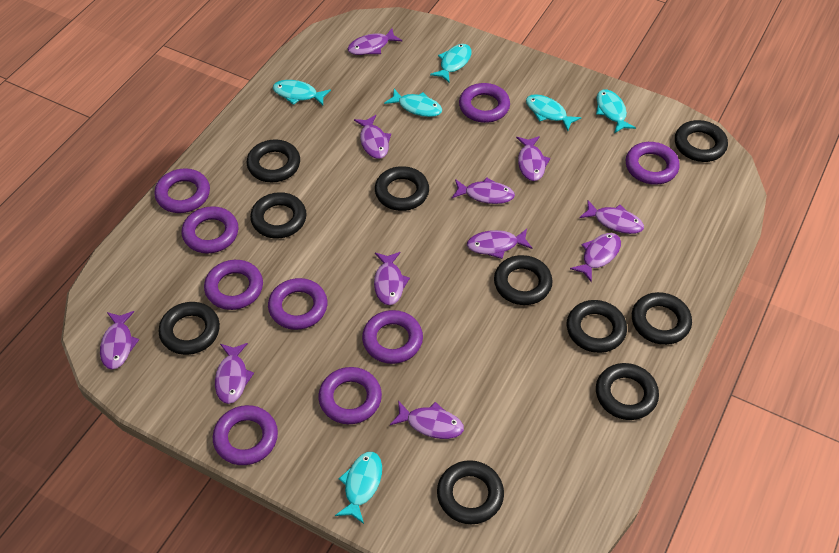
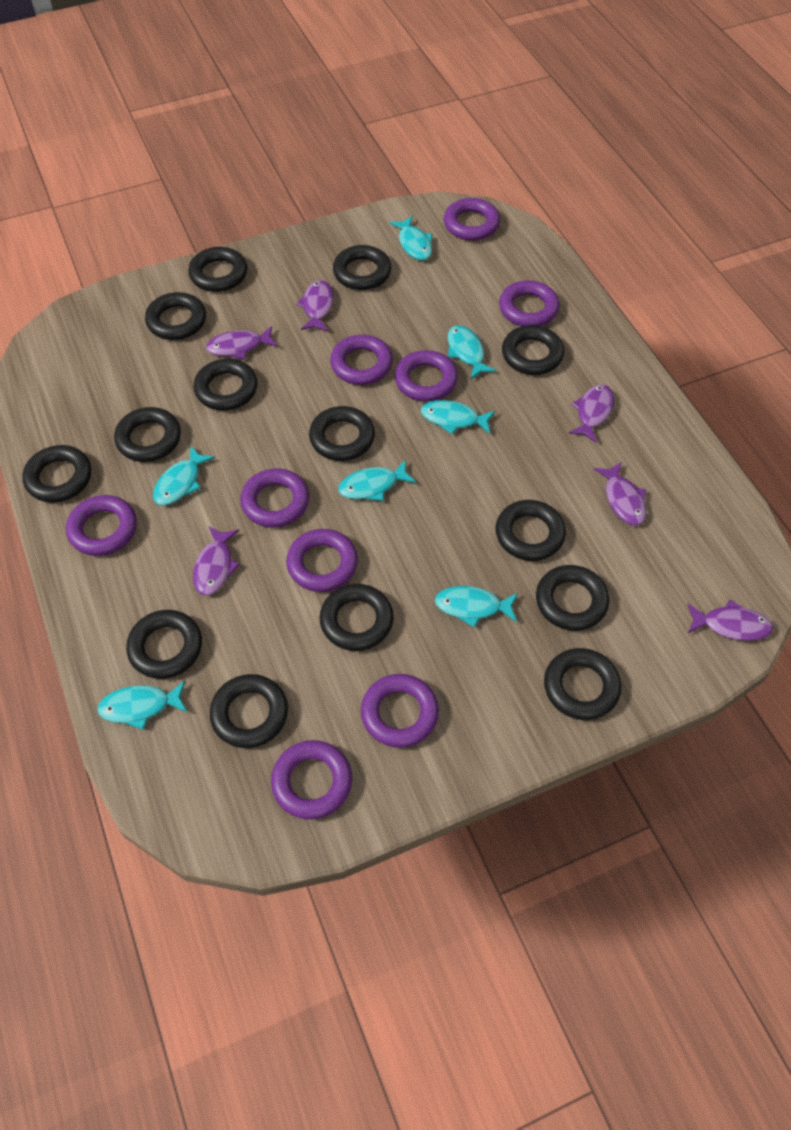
black ring: 10 -> 14
purple fish: 11 -> 6
turquoise fish: 6 -> 7

